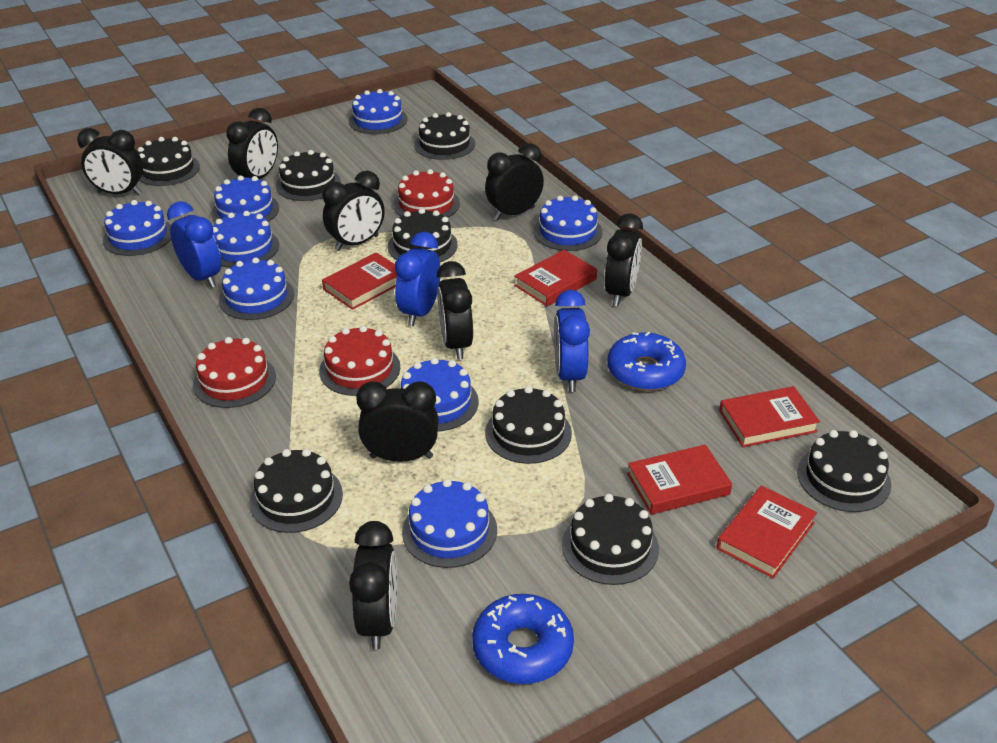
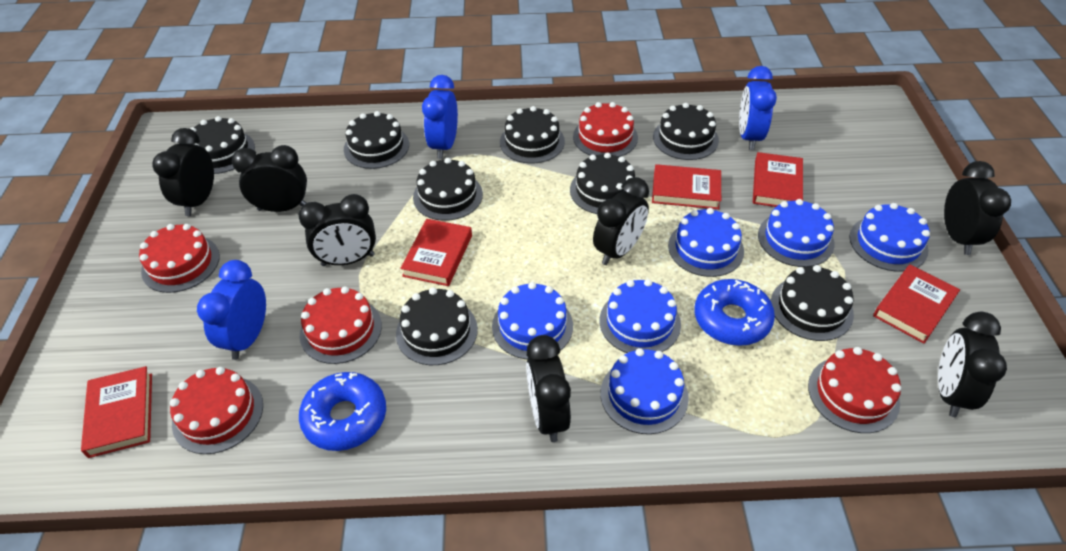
black clock: 8 -> 7
blue cake: 8 -> 6
red cake: 3 -> 5

